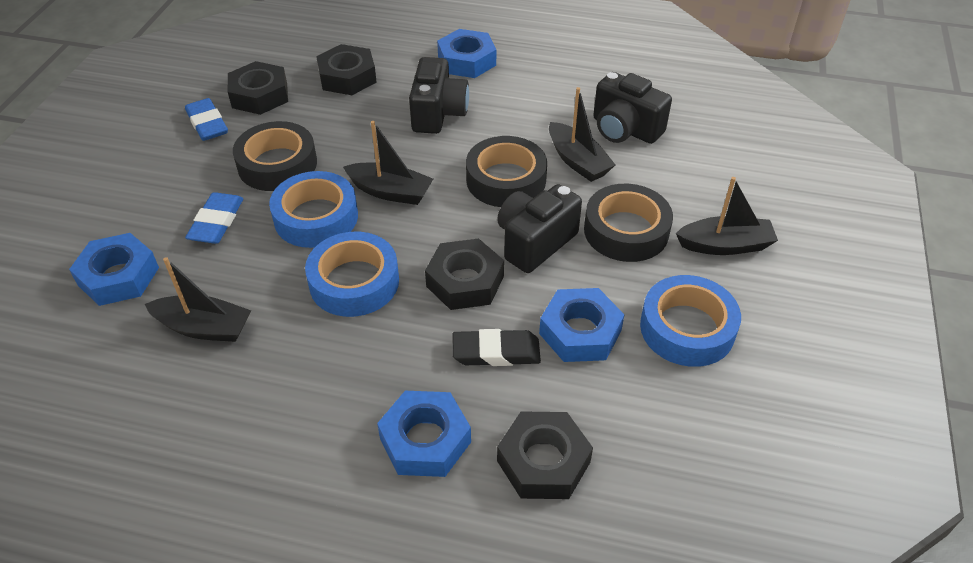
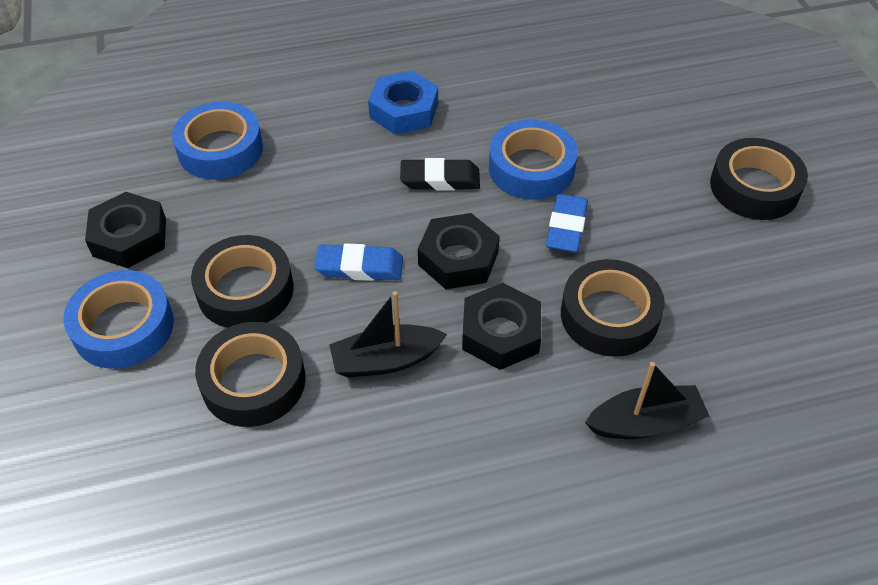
black boat: 4 -> 2
black camera: 3 -> 0
black nut: 4 -> 3
black tape: 3 -> 4
blue nut: 4 -> 1

